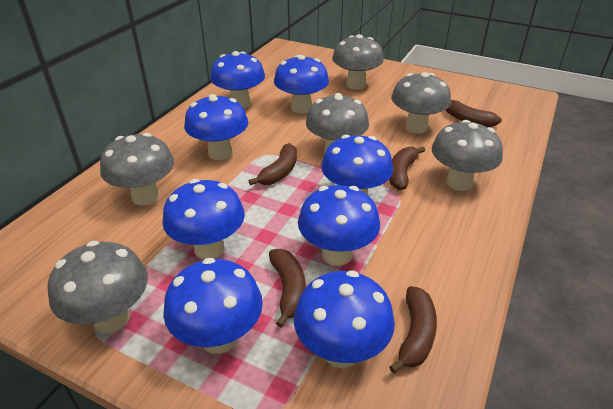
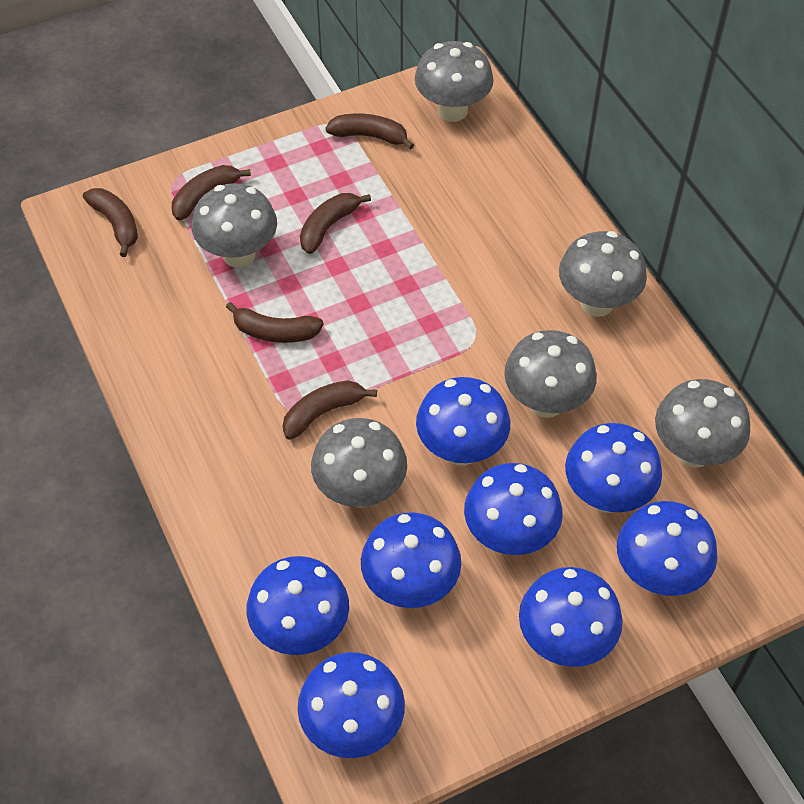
brown banana: 5 -> 6

